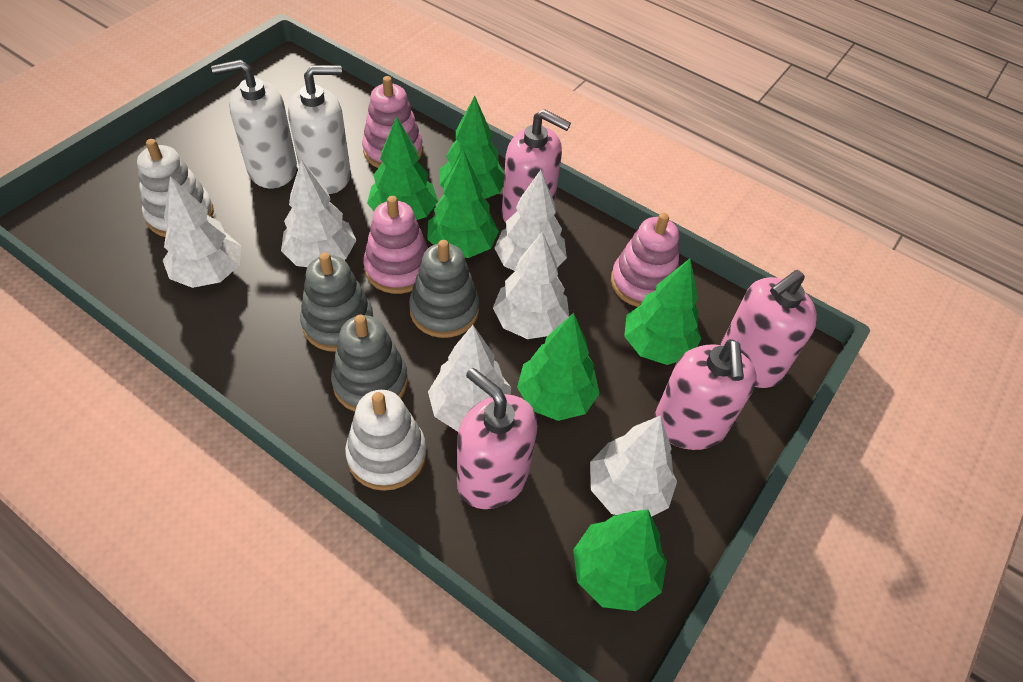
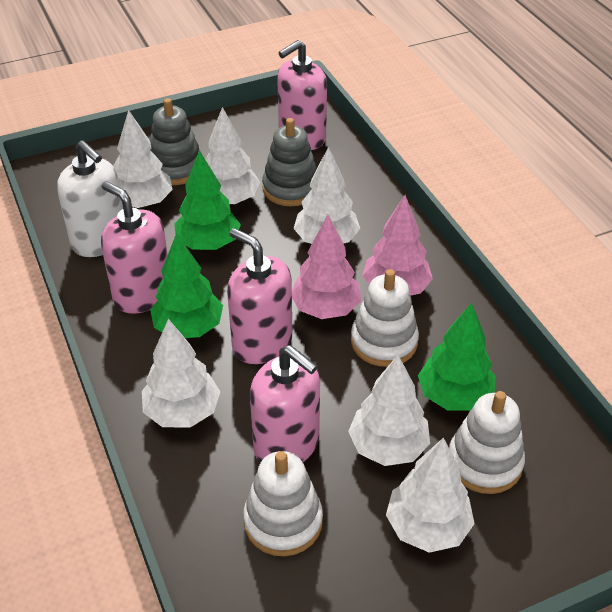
green tree: 6 -> 3
grey stacking toy: 3 -> 2
pink stacking toy: 3 -> 0
pink tree: 0 -> 2
white soap dispenser: 2 -> 1
white stacking toy: 2 -> 3

